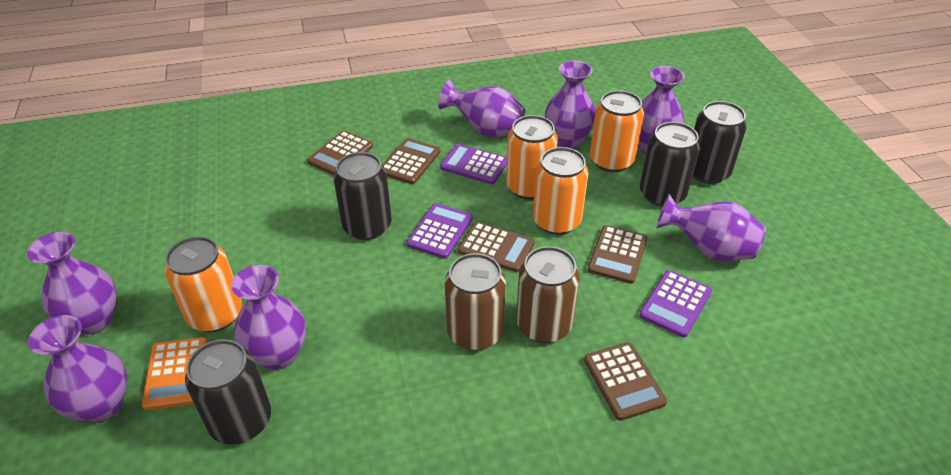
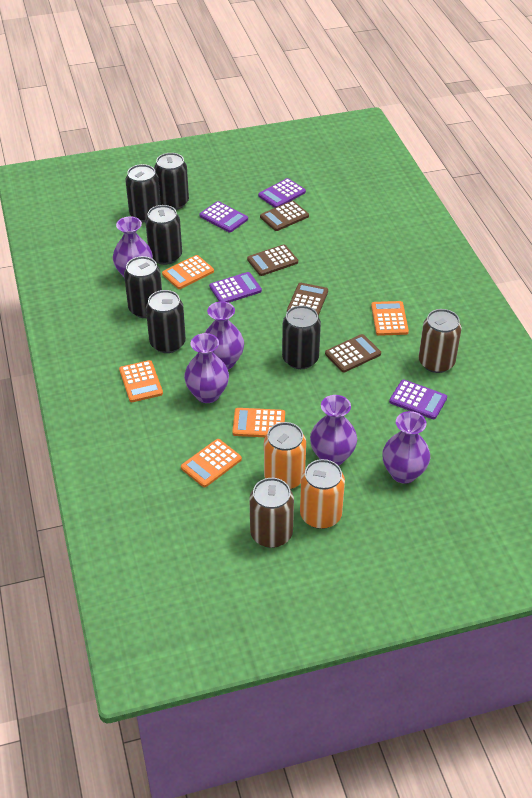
black can: 4 -> 6
brown calculator: 5 -> 4
orange calculator: 1 -> 5
orange can: 4 -> 2
purple calculator: 3 -> 4
purple vase: 7 -> 5

